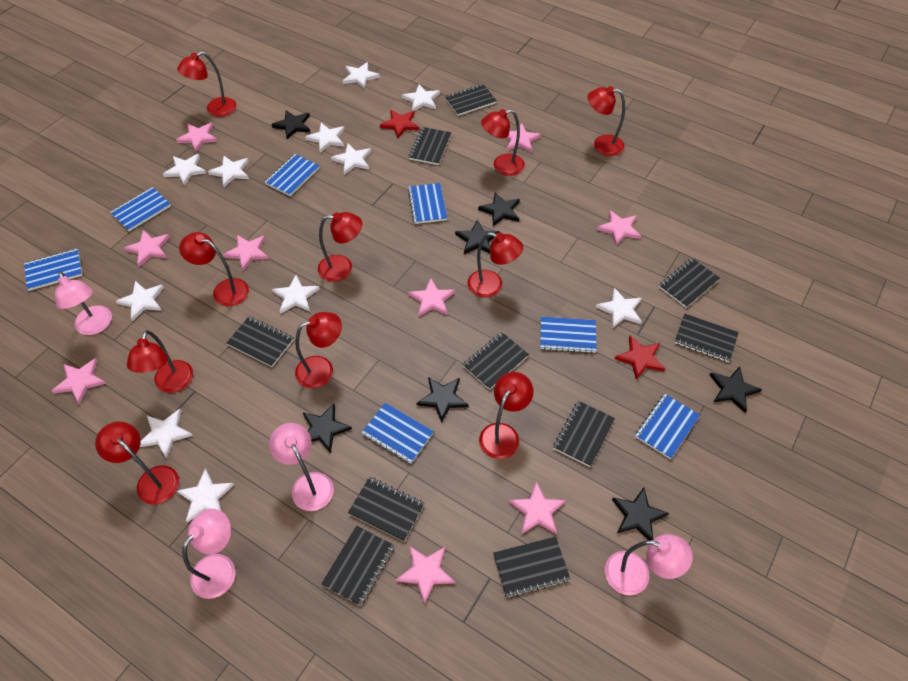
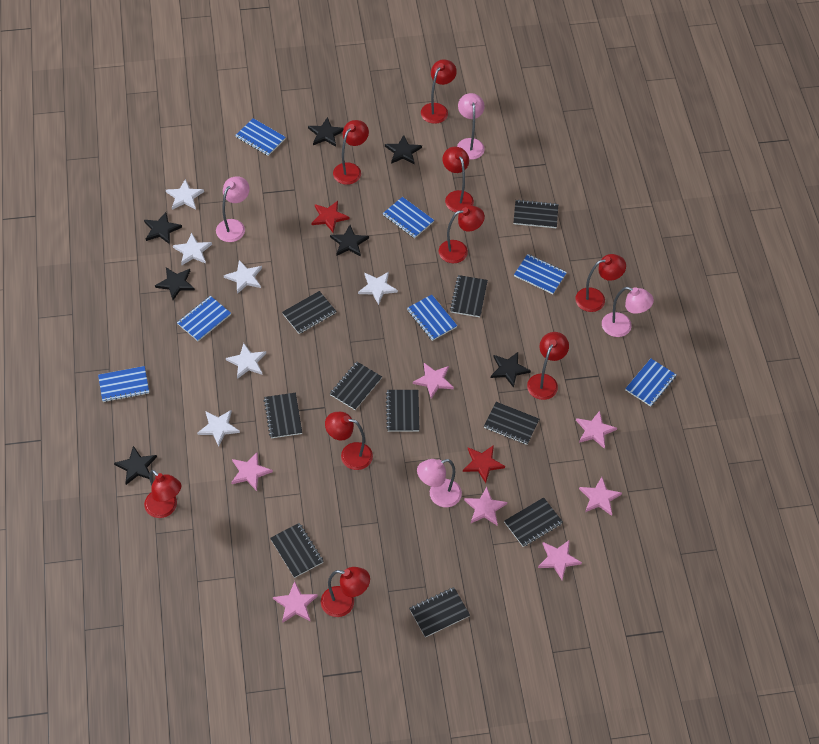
pink star: 9 -> 7
red lamp: 10 -> 9
white star: 11 -> 6

